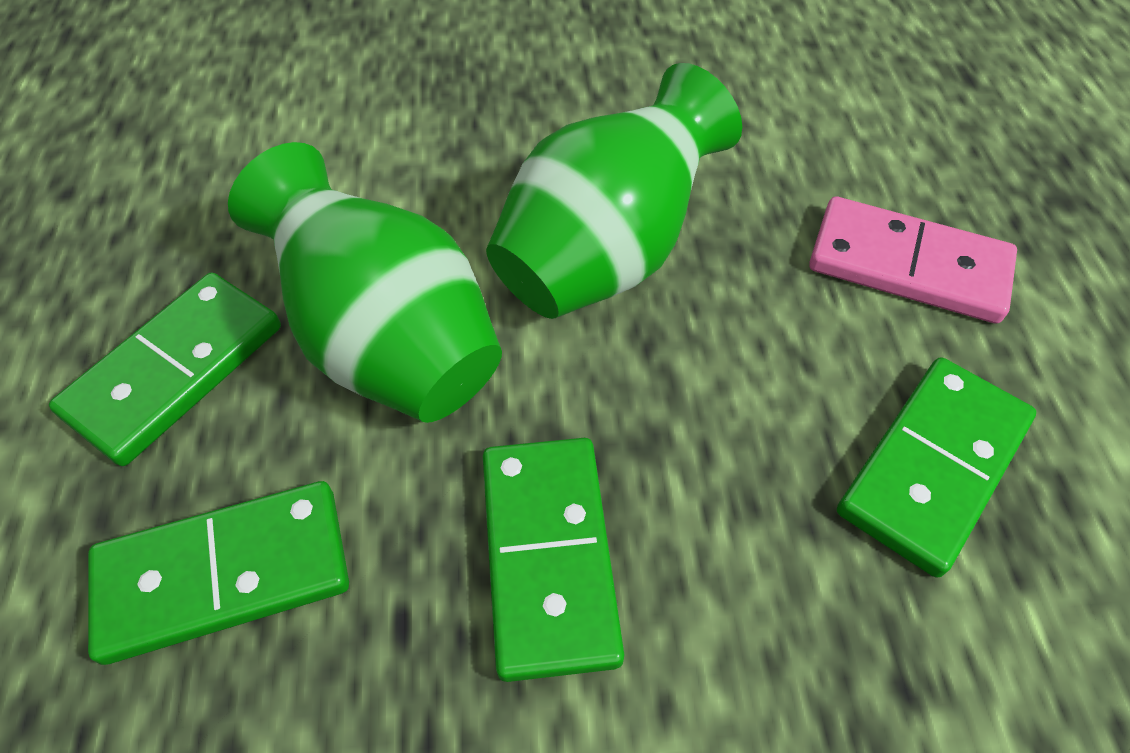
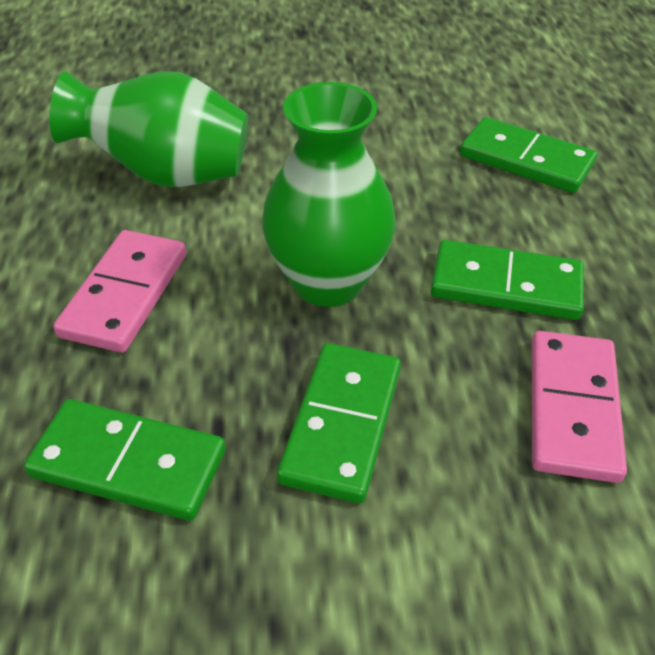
pink domino: 1 -> 2

